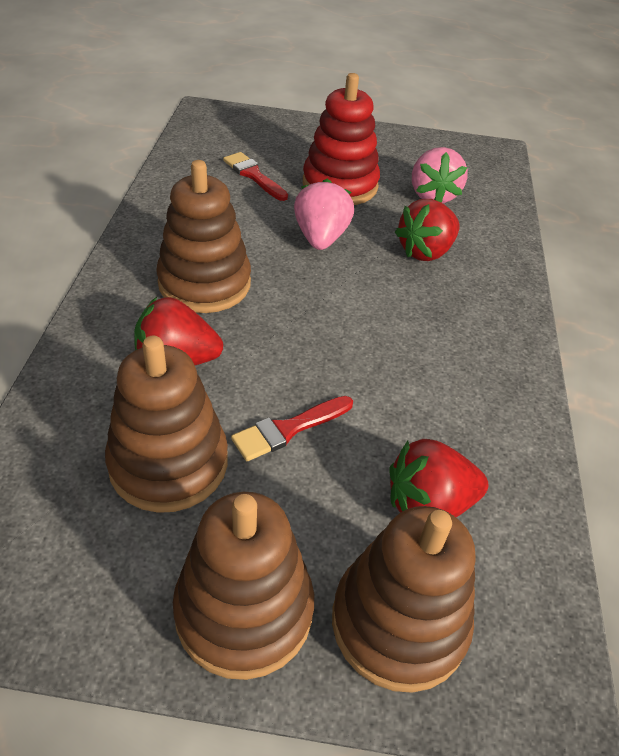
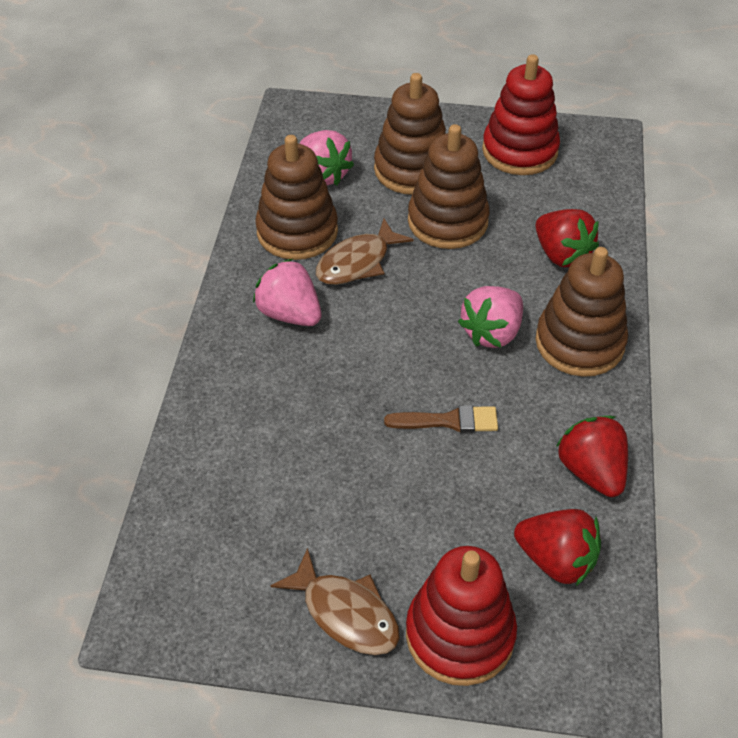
brown brush: 0 -> 1
brown fish: 0 -> 2
pink strawberry: 2 -> 3
red brush: 2 -> 0
red stacking toy: 1 -> 2

